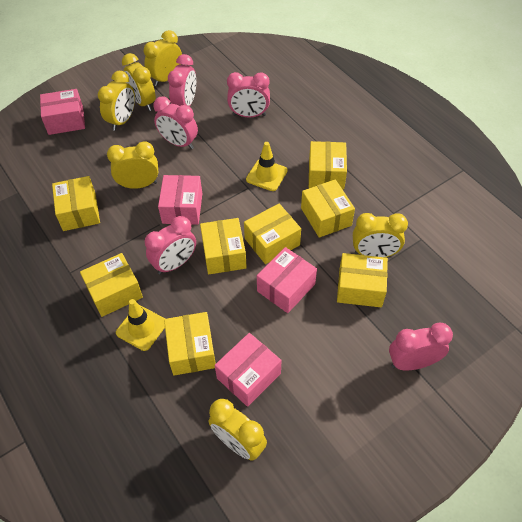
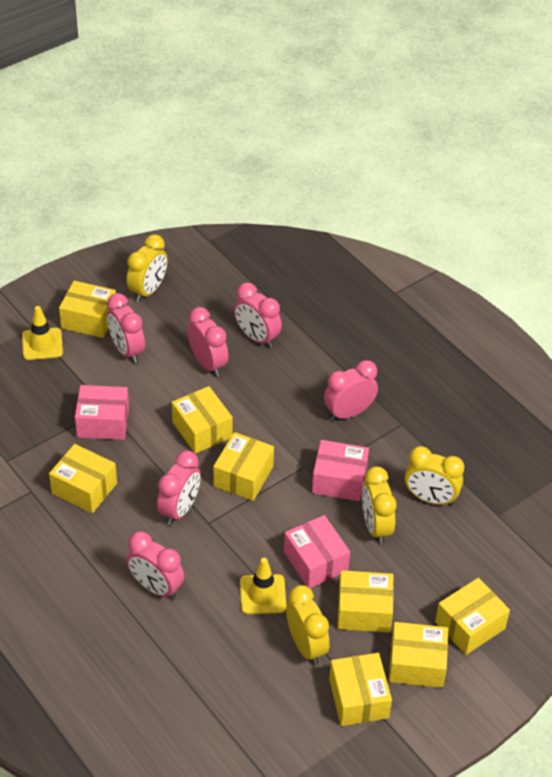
pink box: 4 -> 3
pink clock: 5 -> 6
yellow clock: 6 -> 4

